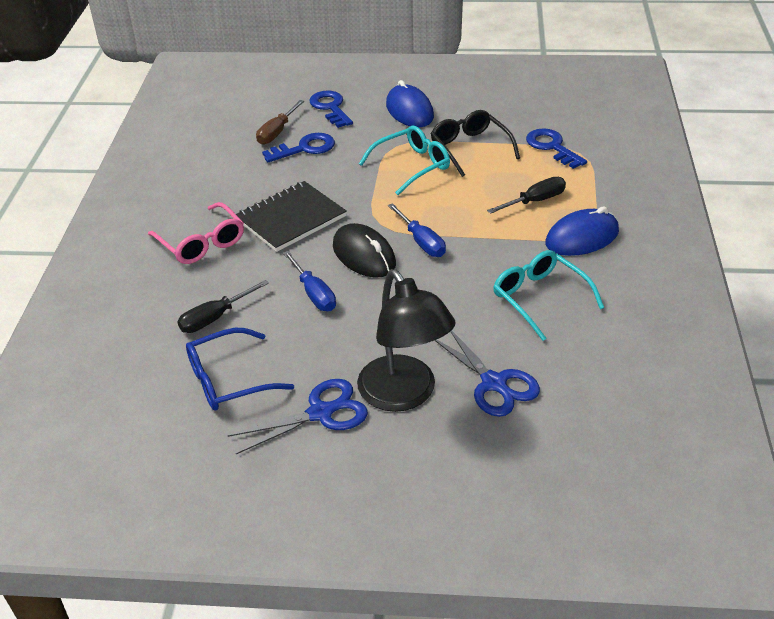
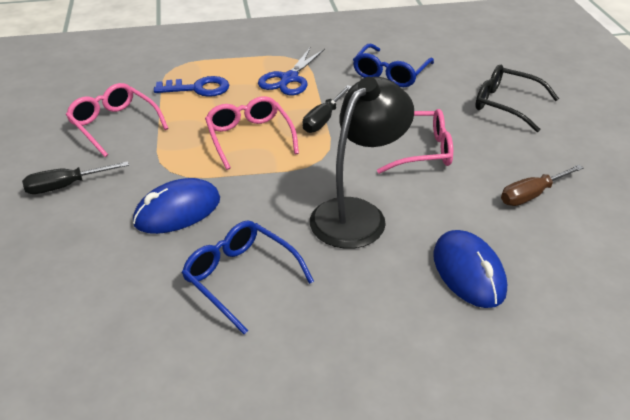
black mouse: 1 -> 0
black notebook: 1 -> 0
blue glasses: 1 -> 2
blue key: 3 -> 1
blue scissors: 2 -> 1
blue screwdriver: 2 -> 0
pink glasses: 1 -> 3
turquoise glasses: 2 -> 0

